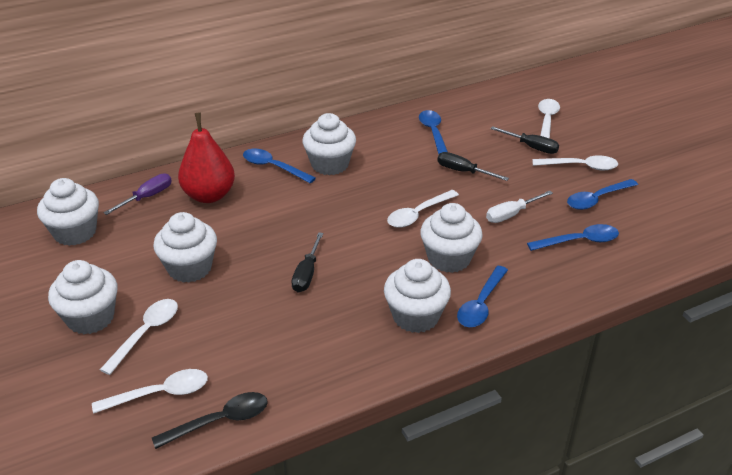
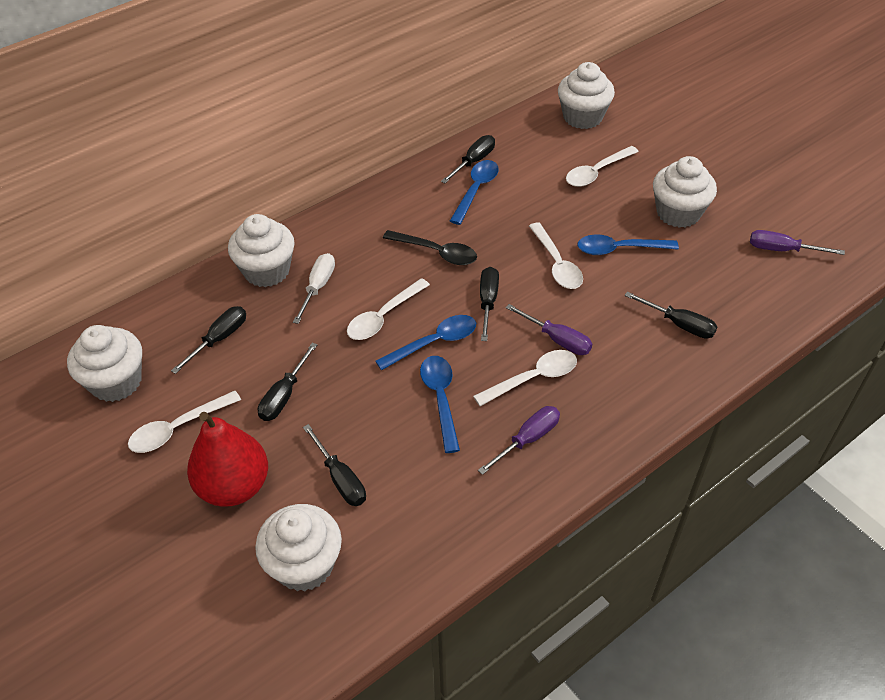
black screwdriver: 3 -> 6
blue spoon: 5 -> 4
purple screwdriver: 1 -> 3
white cupcake: 6 -> 5

